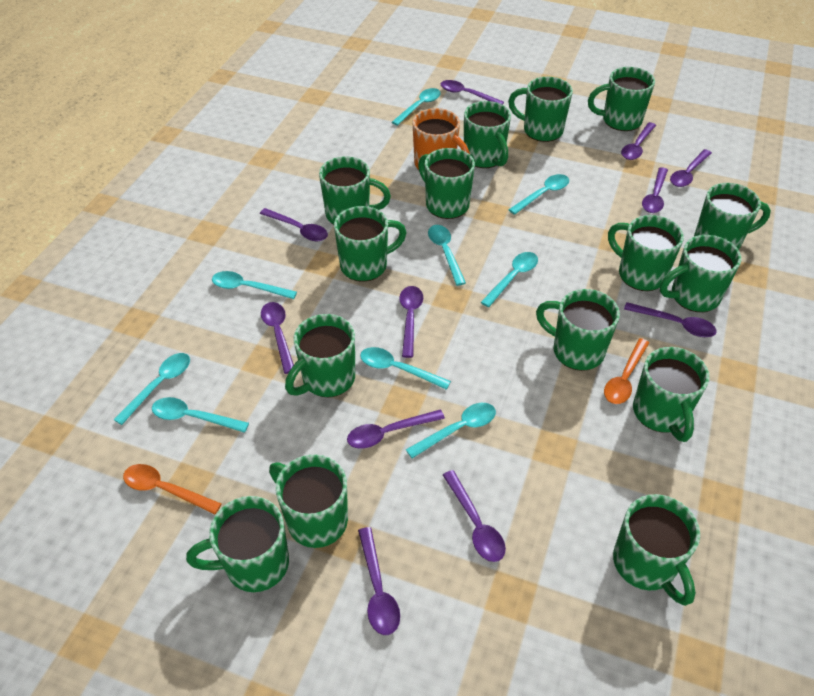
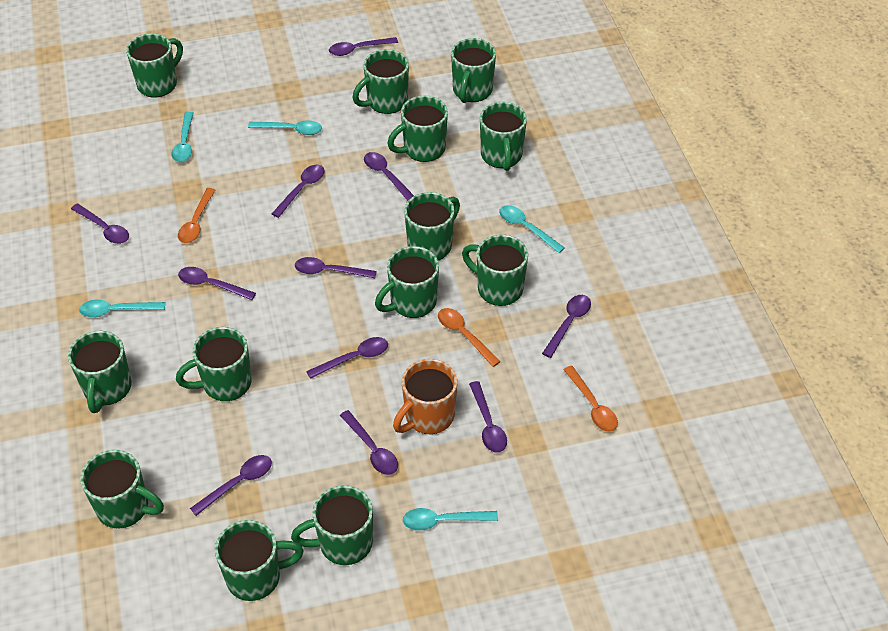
green mug: 15 -> 13
orange spoon: 2 -> 3
turquoise spoon: 9 -> 5

